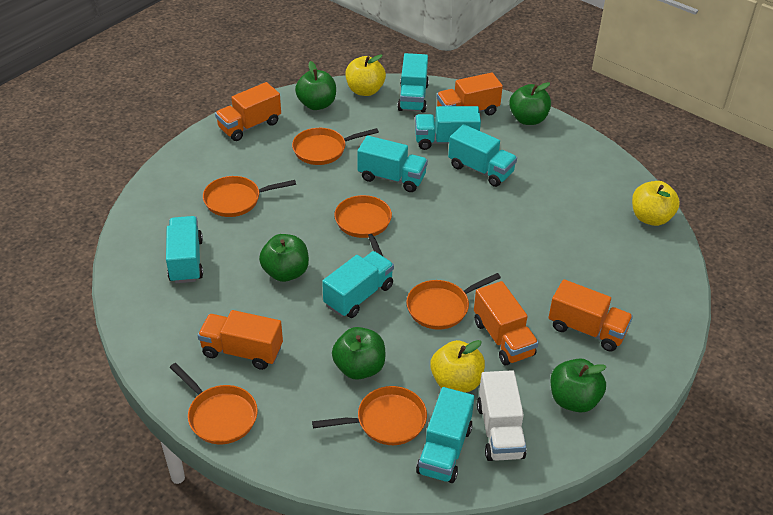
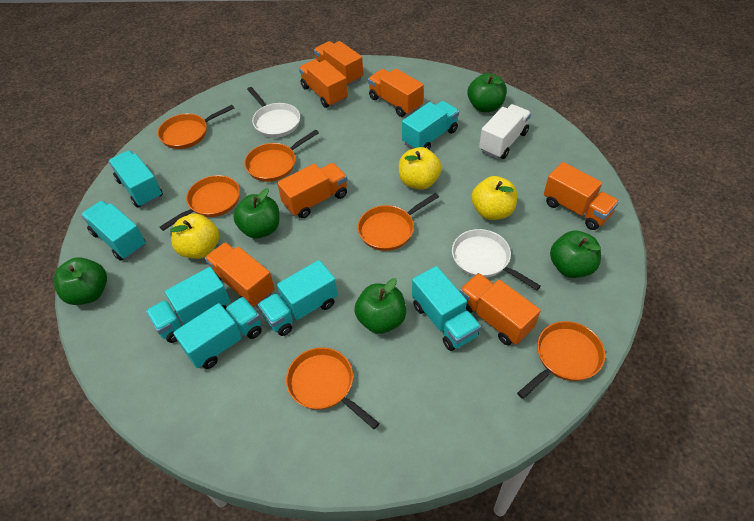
orange truck: 5 -> 7
white pan: 0 -> 2

